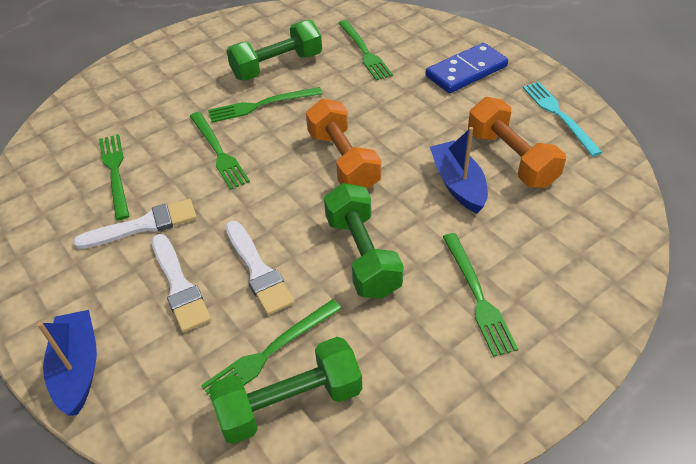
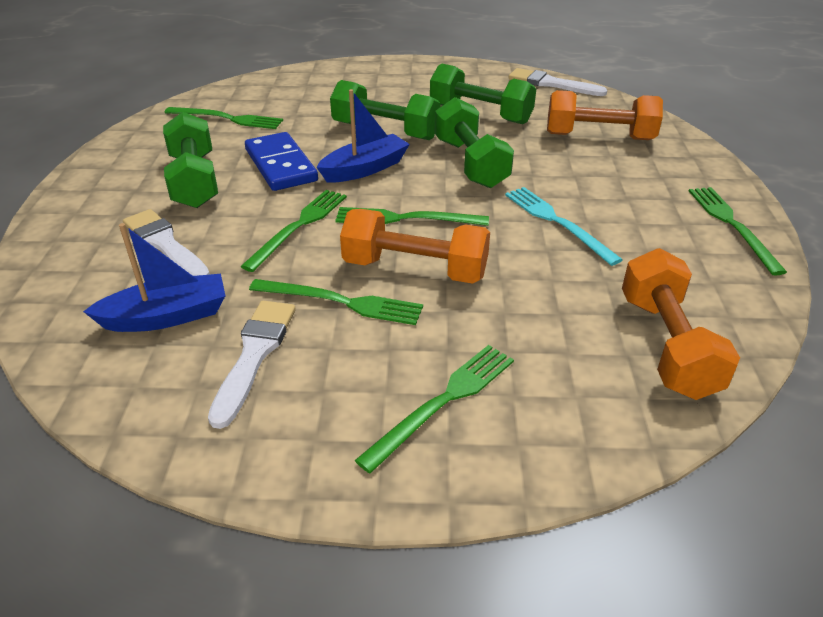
green dumbbell: 3 -> 4
orange dumbbell: 2 -> 3

